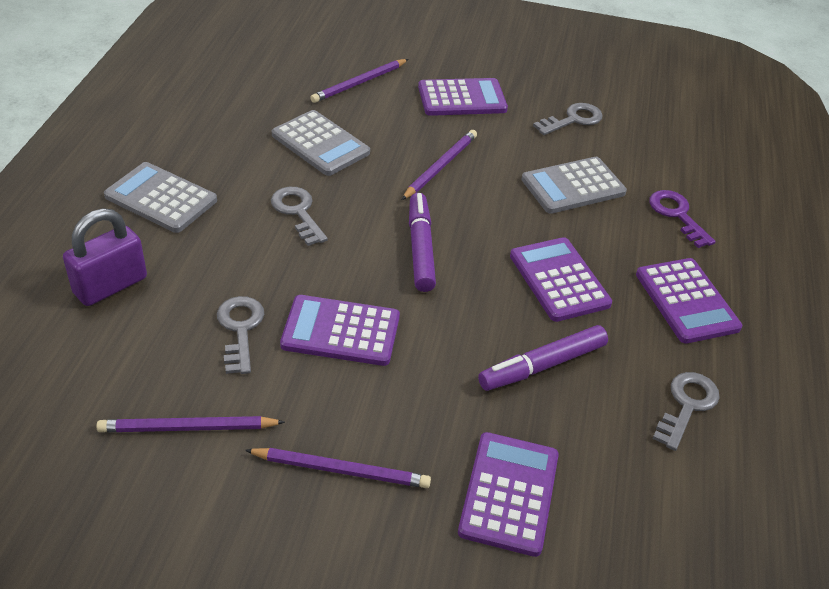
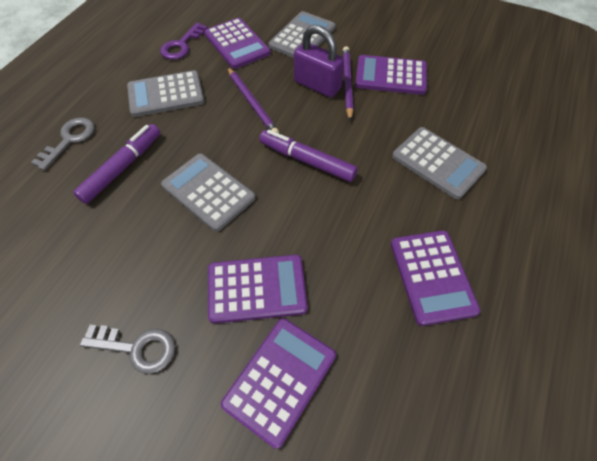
grey calculator: 3 -> 4
grey key: 4 -> 2
purple pencil: 4 -> 2

